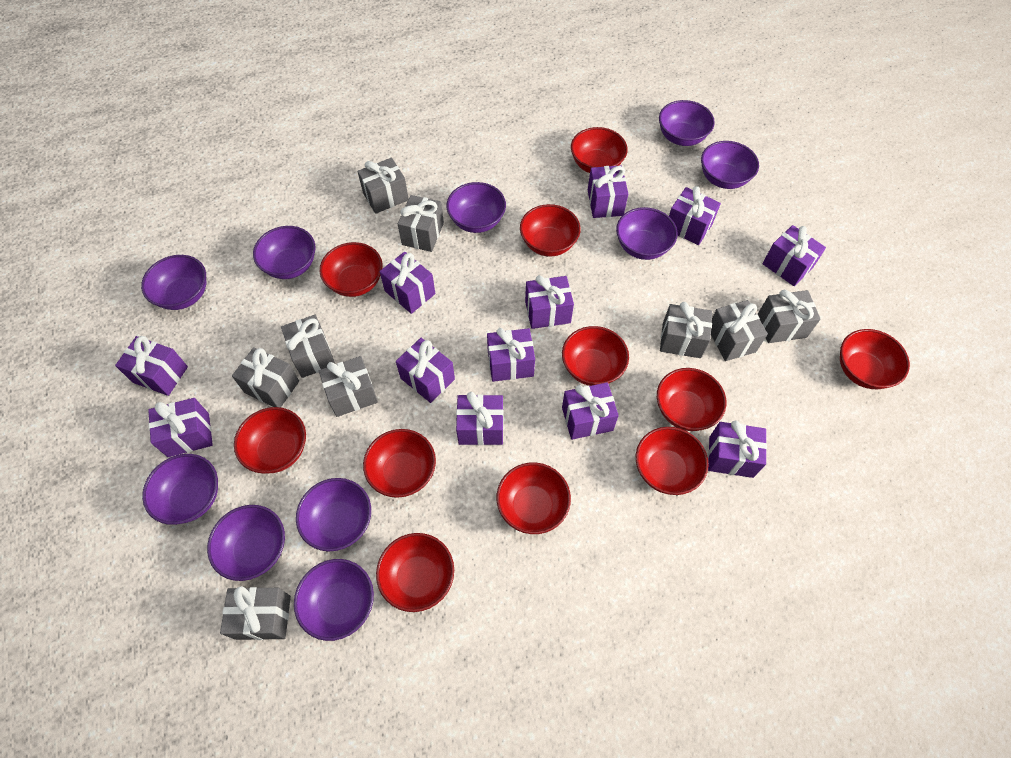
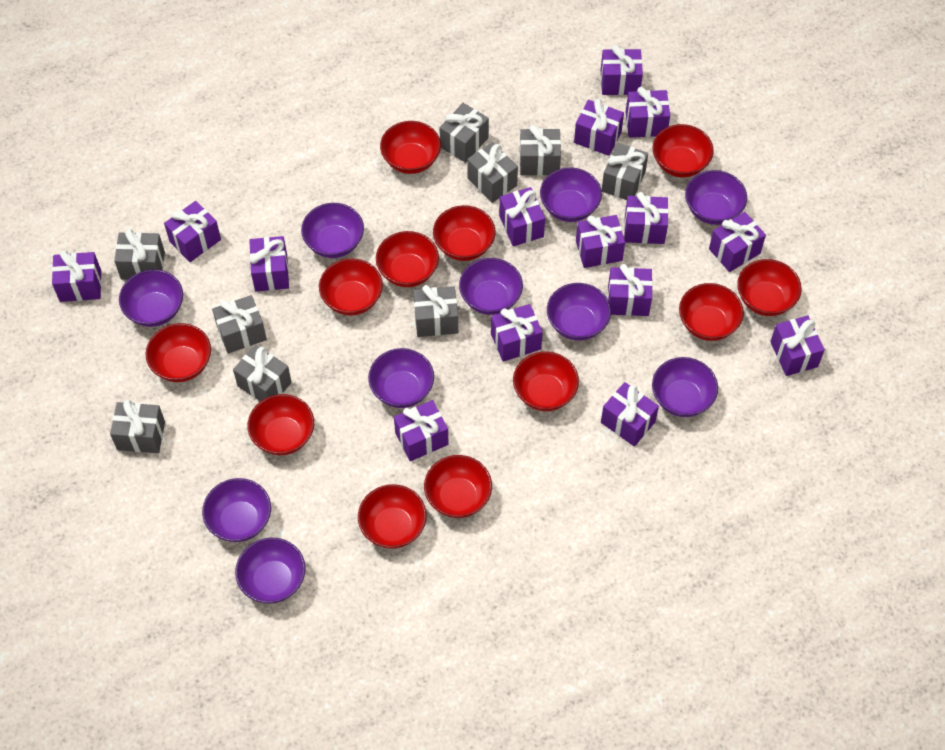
purple gift: 12 -> 15
red bowl: 11 -> 12

